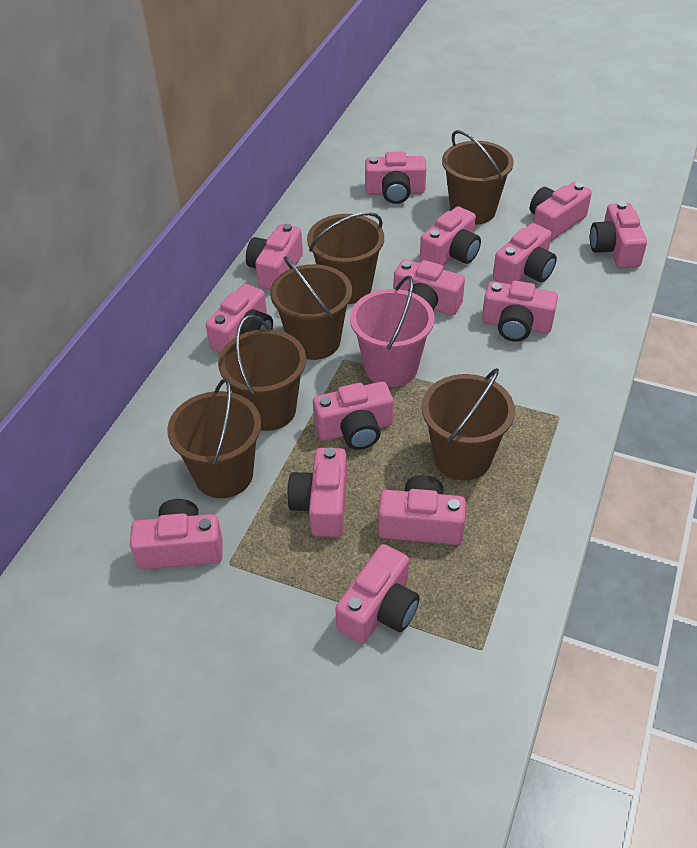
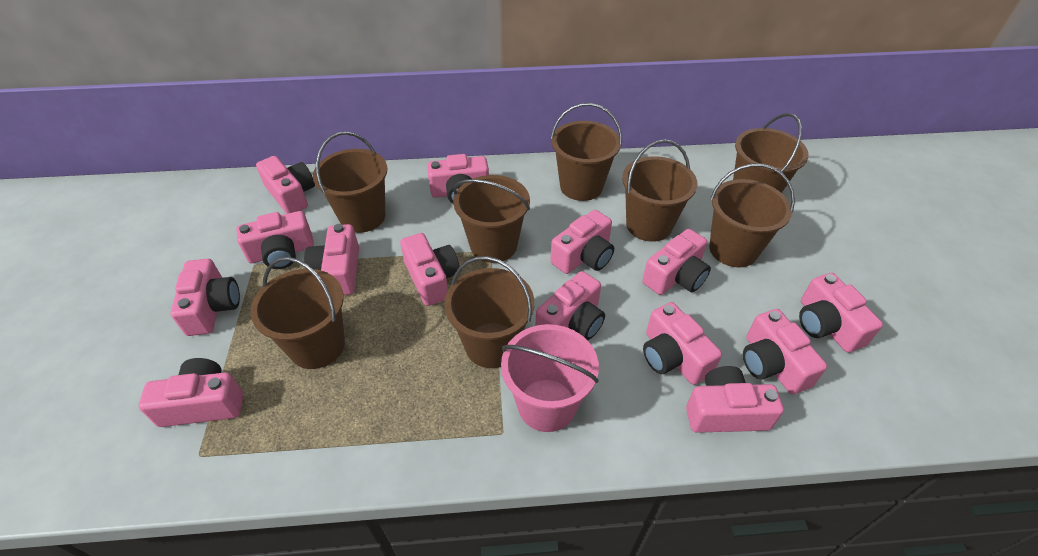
brown bucket: 6 -> 8

